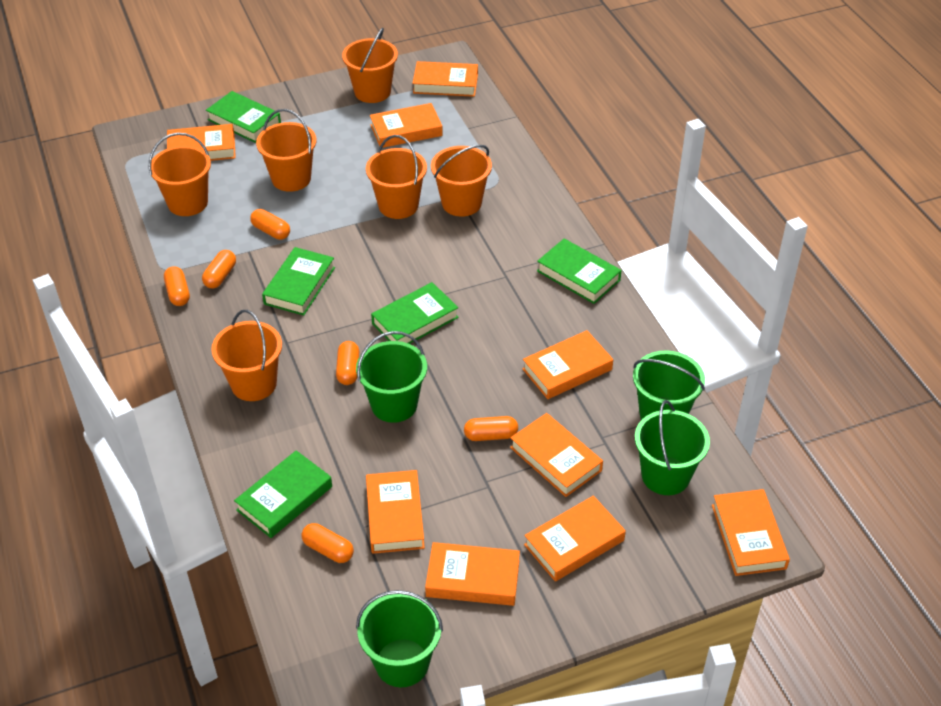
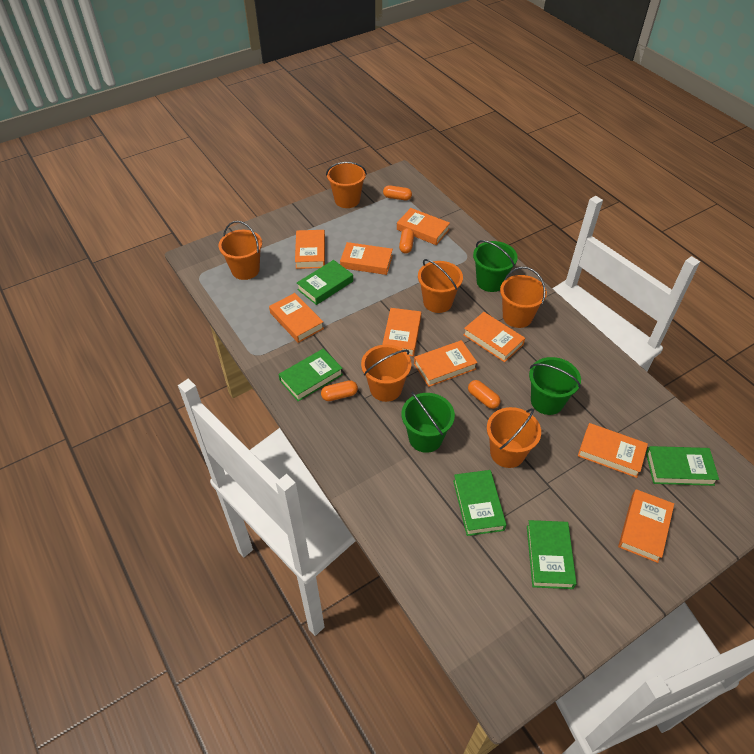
green bucket: 4 -> 3
orange capsule: 6 -> 4

